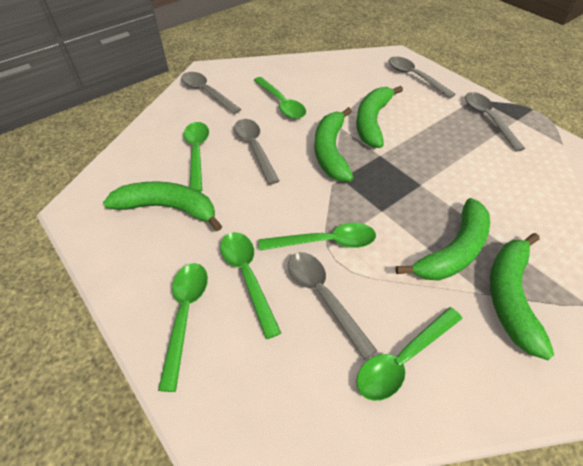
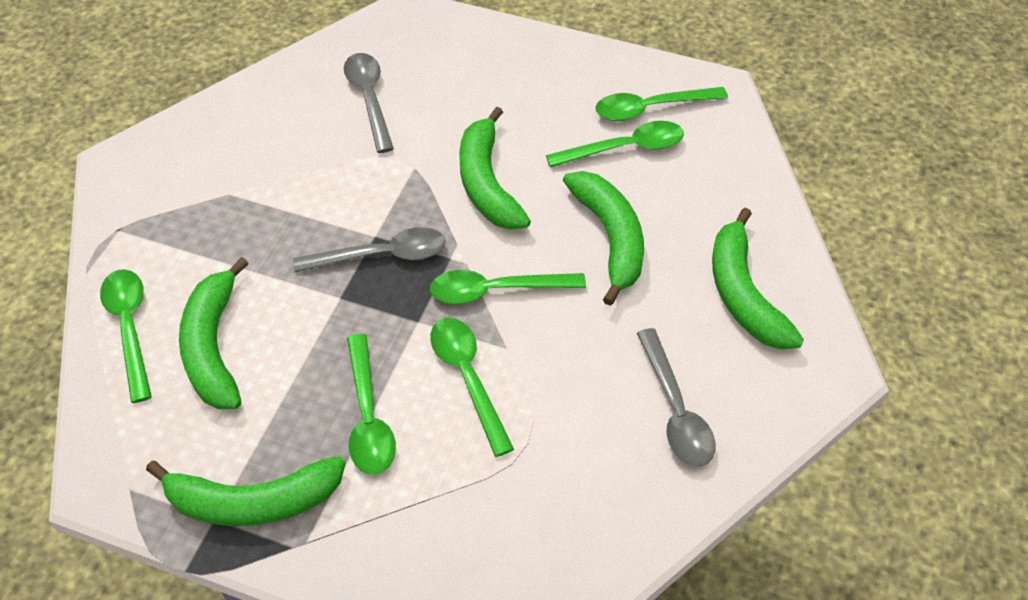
grey spoon: 5 -> 3

